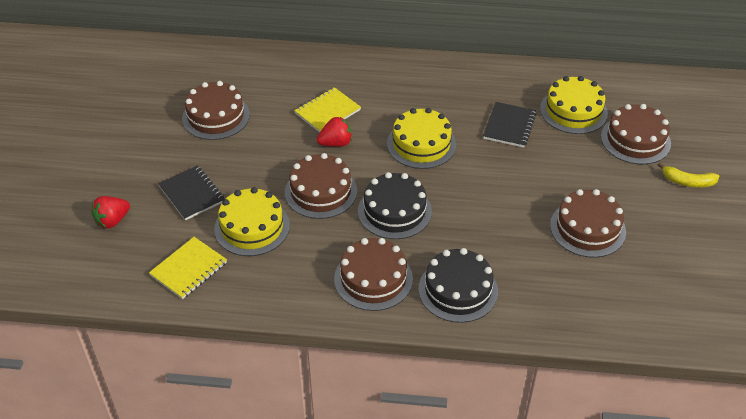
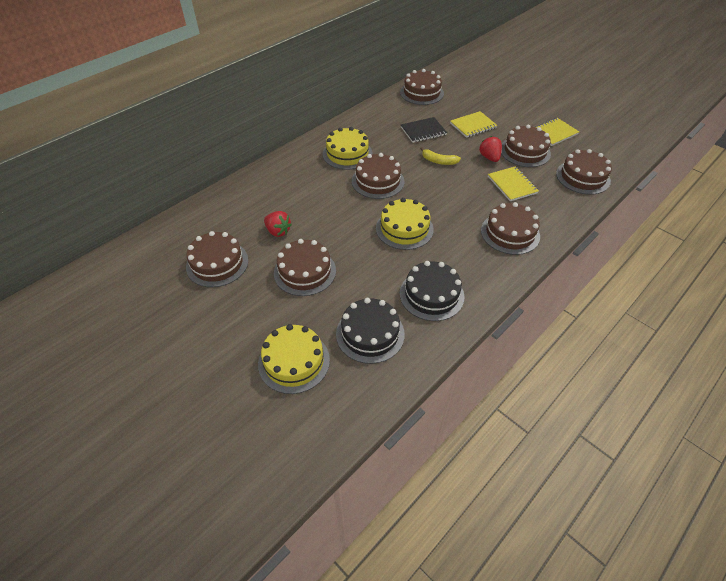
black notebook: 2 -> 1
brown cake: 5 -> 7
yellow notebook: 2 -> 3

